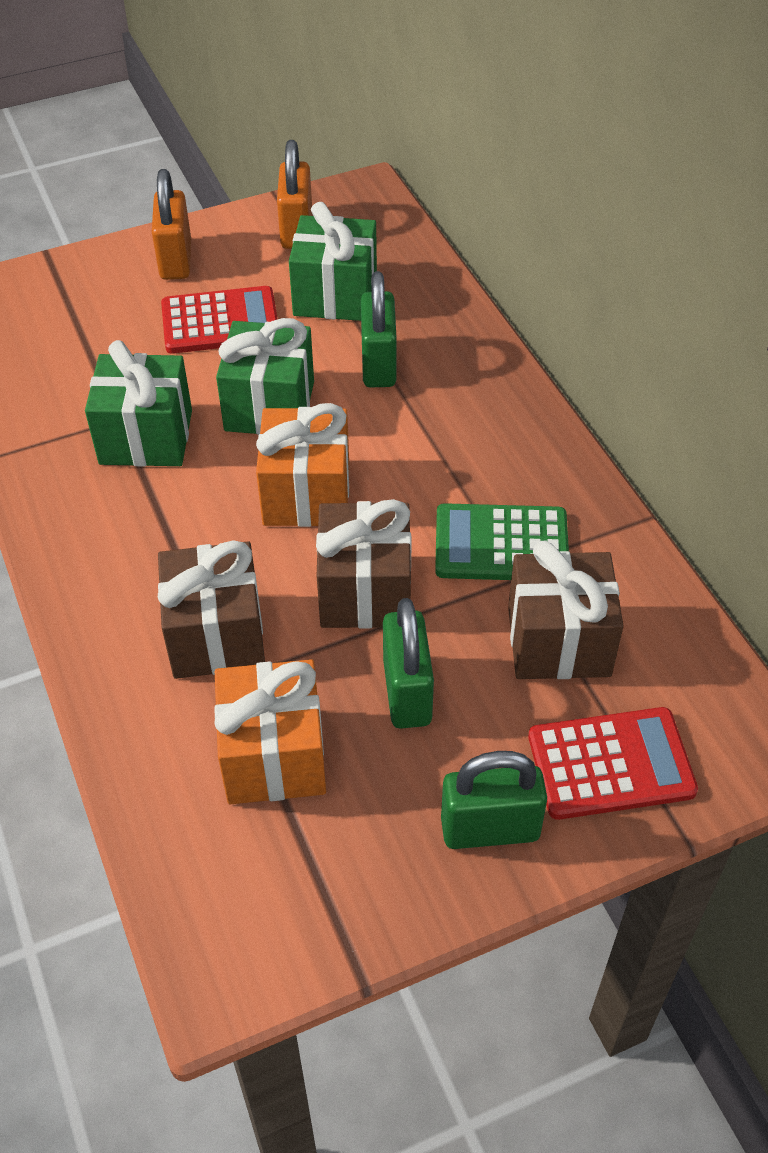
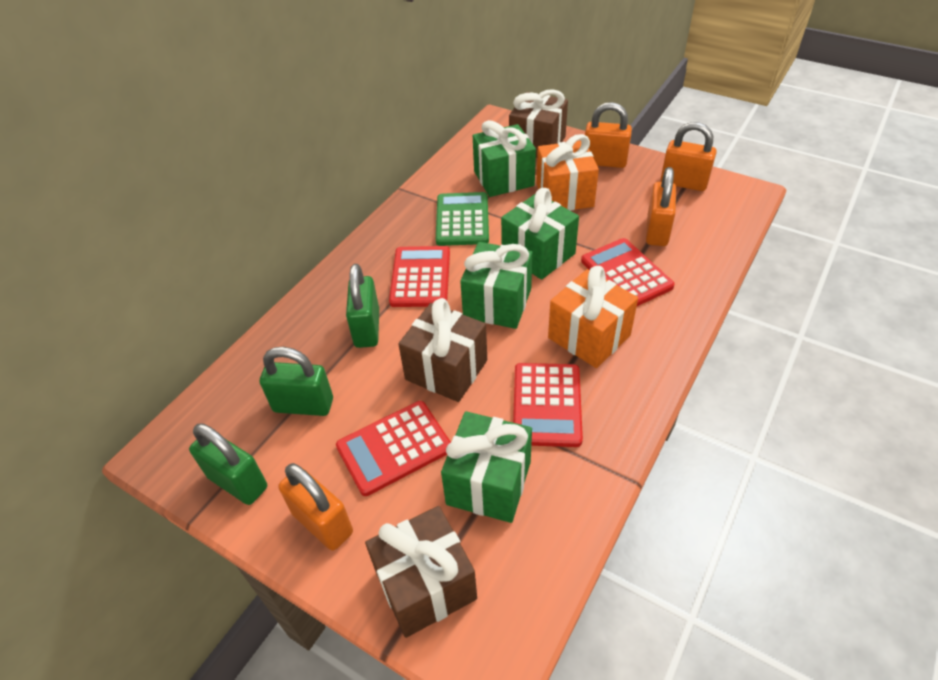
green gift: 3 -> 4
orange padlock: 2 -> 4
red calculator: 2 -> 4

